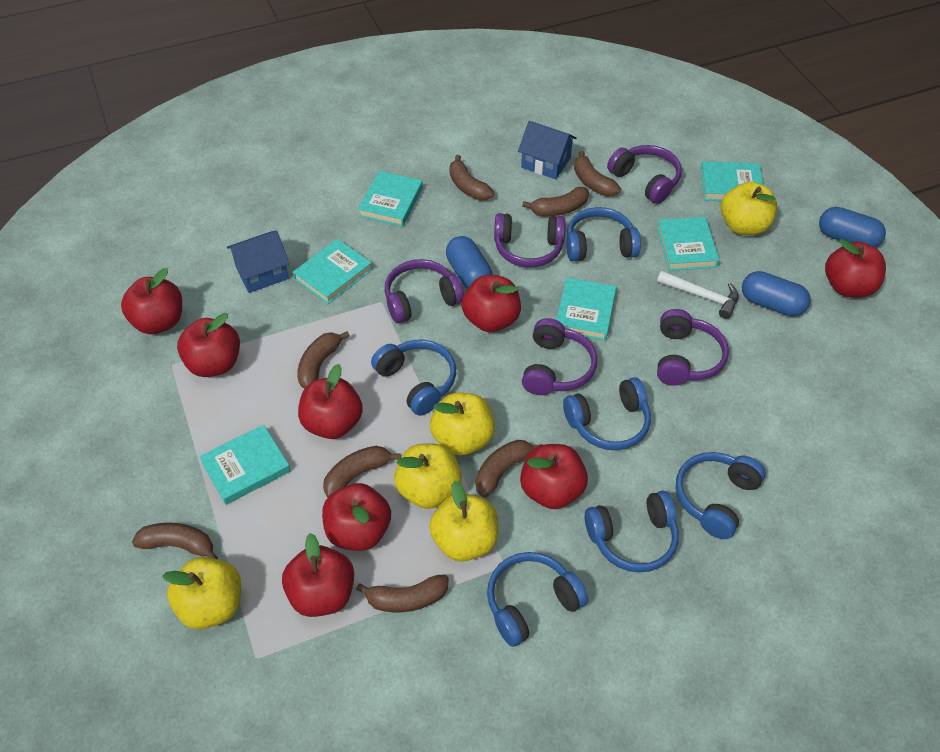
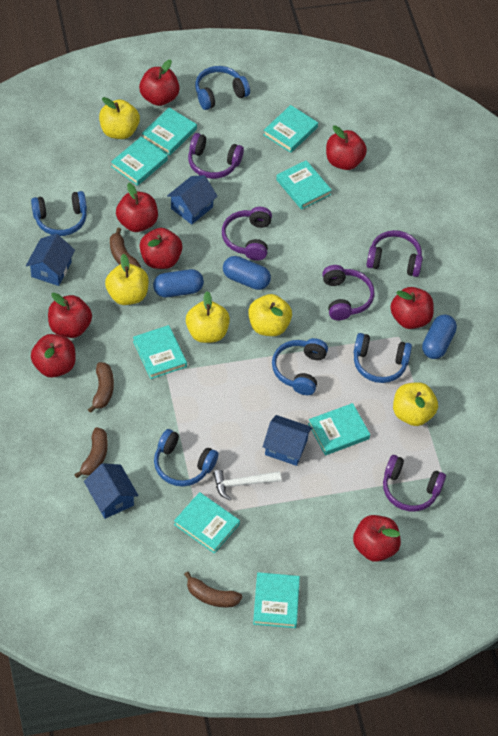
blue headphones: 6 -> 5
blue house: 2 -> 4
brown banana: 8 -> 4
turquoise book: 6 -> 8

